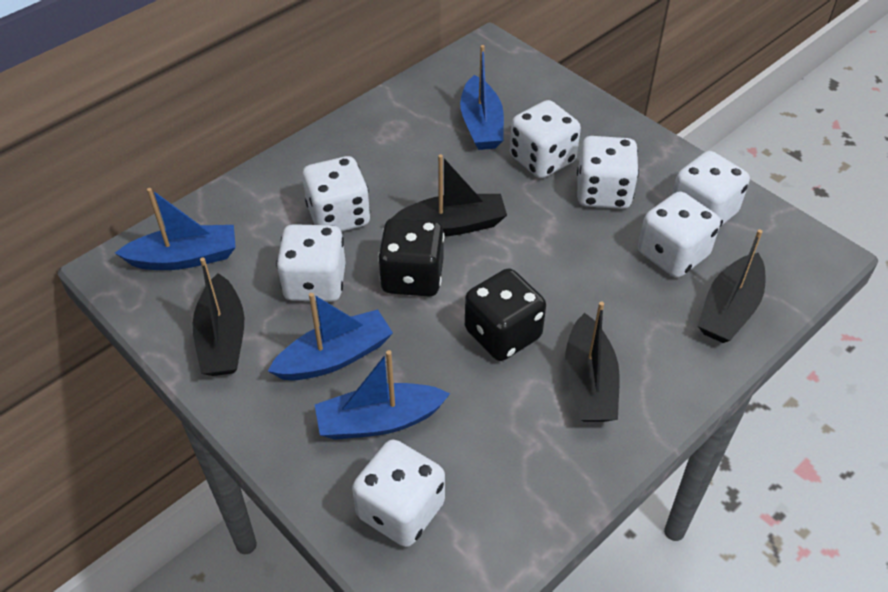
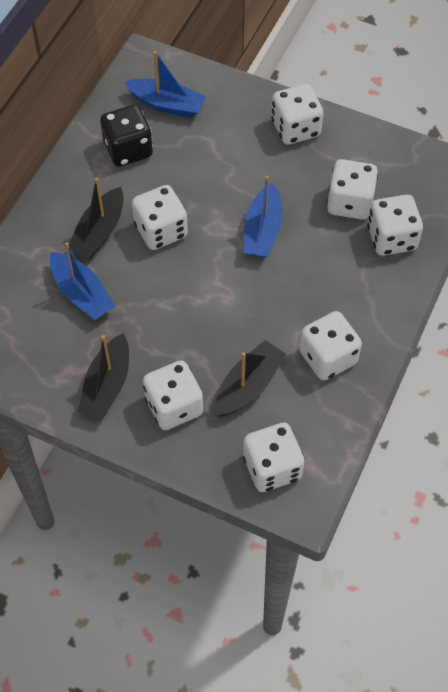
black boat: 4 -> 3
black dice: 2 -> 1
blue boat: 4 -> 3

